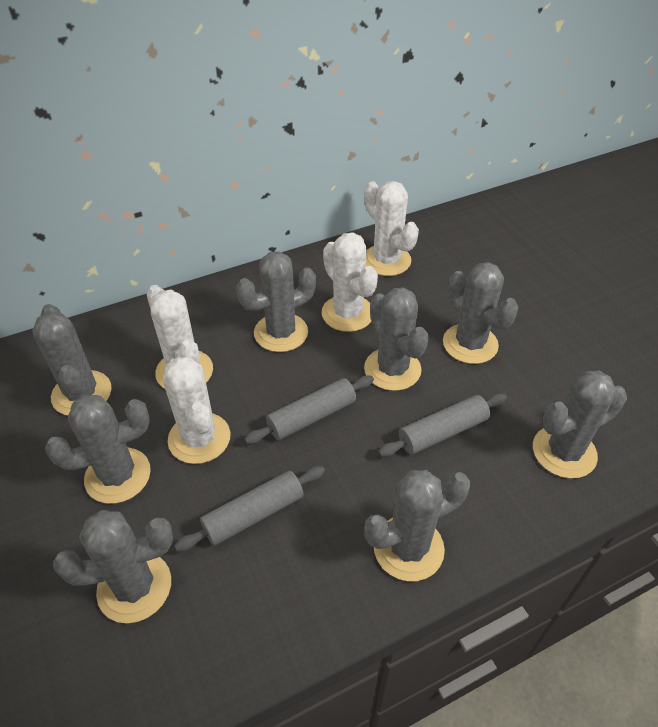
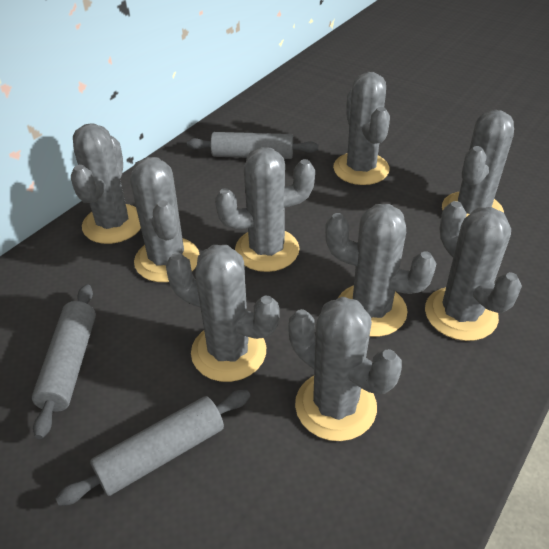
grey cactus: 8 -> 9
white cactus: 4 -> 0

